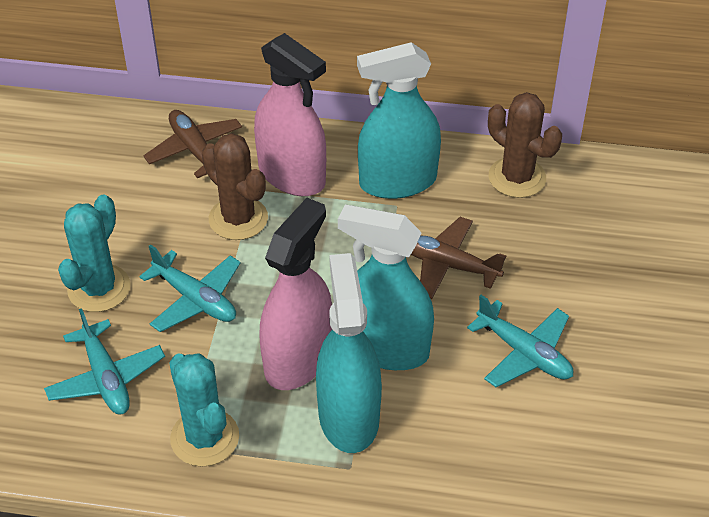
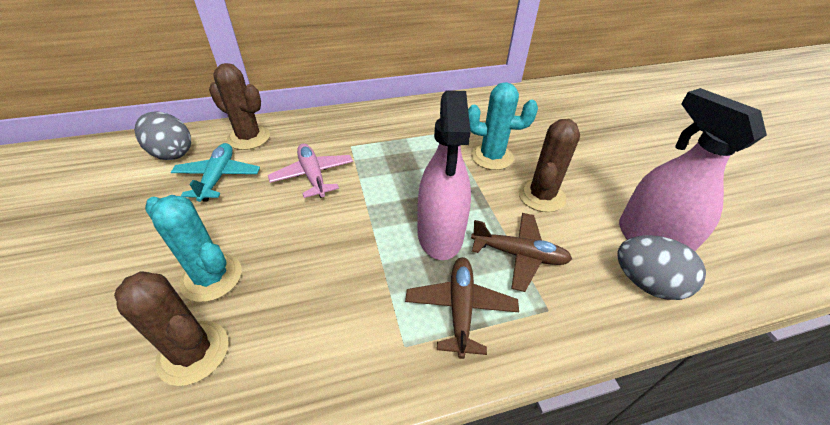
brown cactus: 2 -> 3
grey egg: 0 -> 2
pink plane: 0 -> 1
turquoise plane: 3 -> 1
turquoise spray bottle: 3 -> 0

